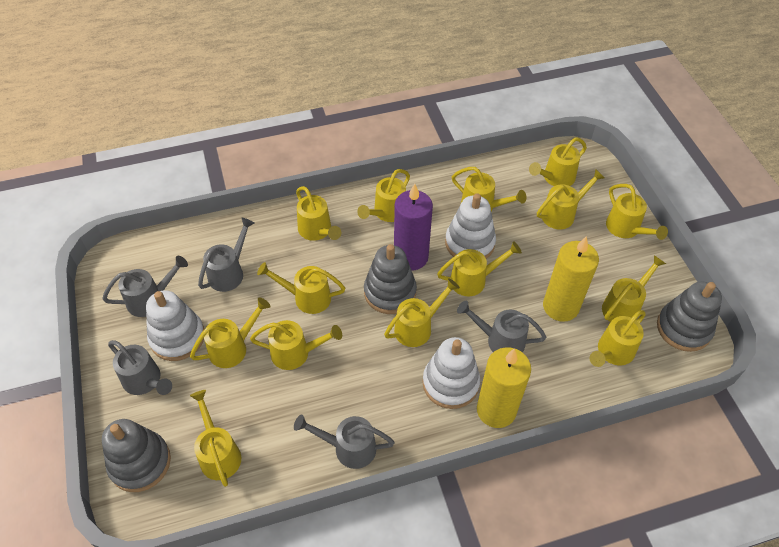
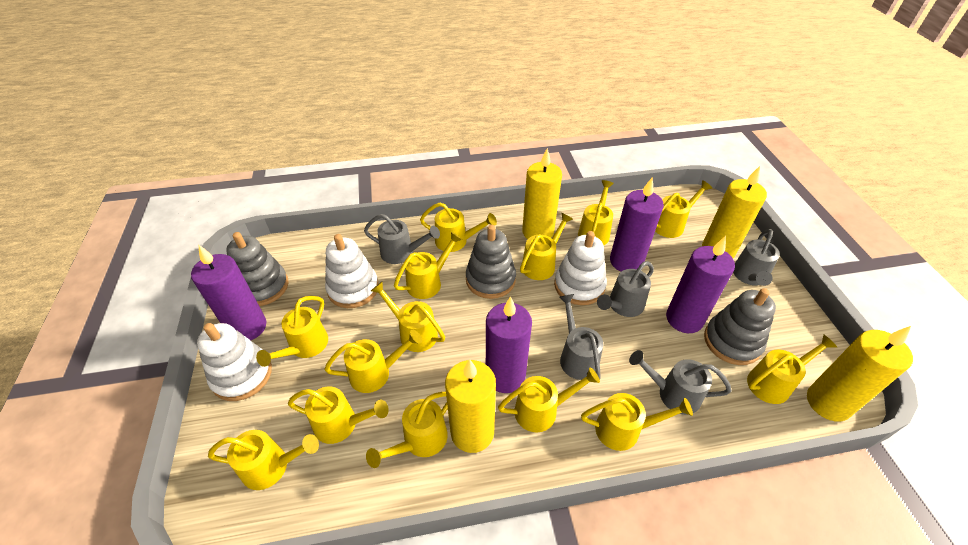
purple candle: 1 -> 4
yellow candle: 2 -> 4

